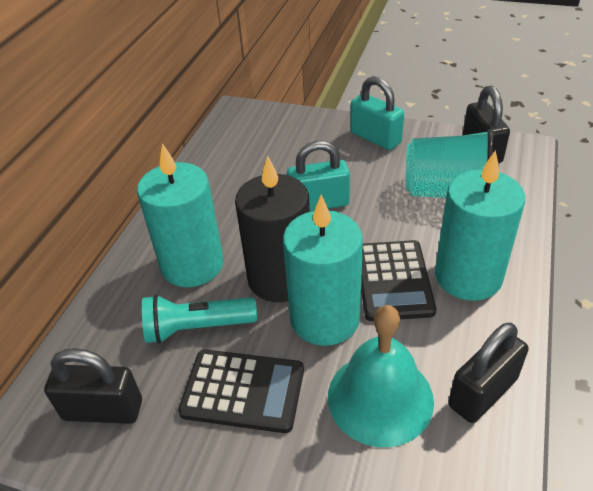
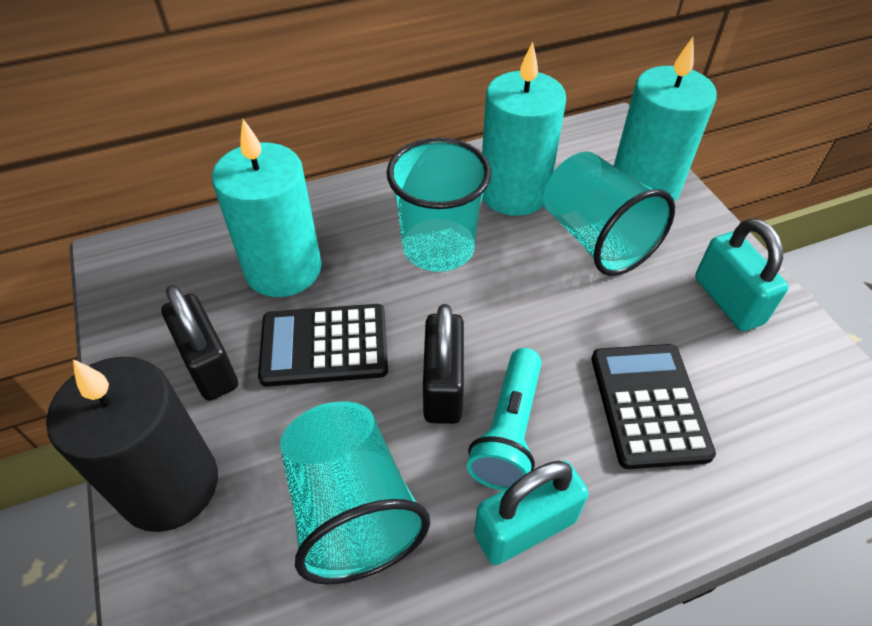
black padlock: 3 -> 2
turquoise bell: 1 -> 0
turquoise cup: 1 -> 3

